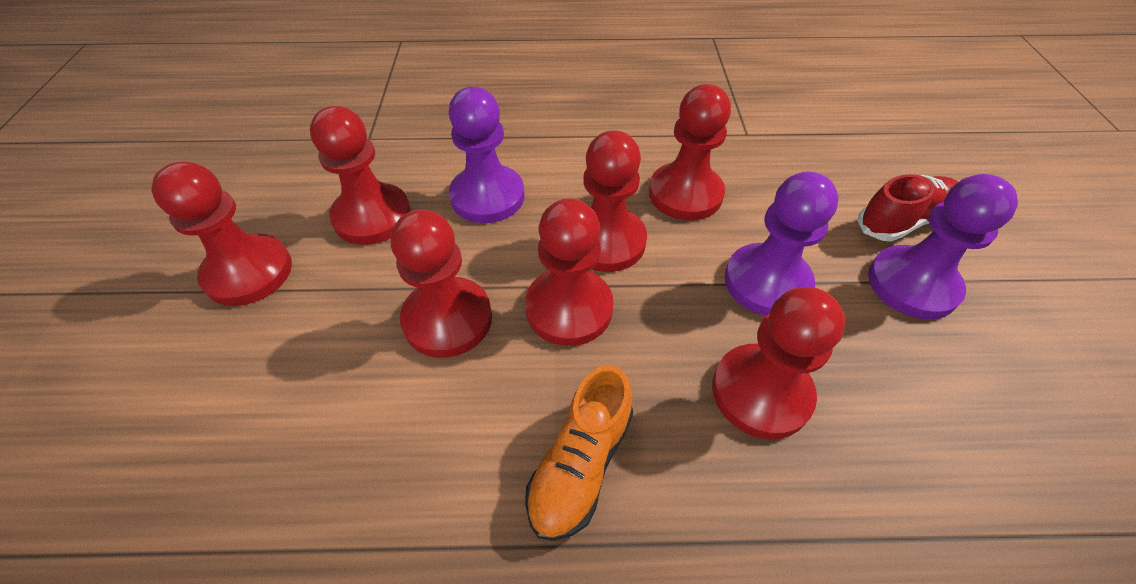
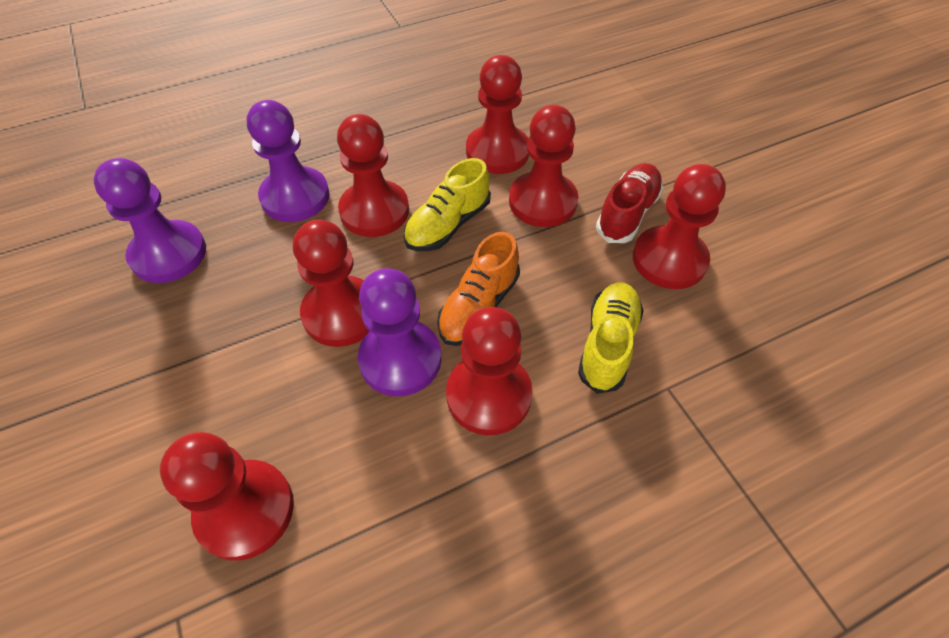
yellow shoe: 0 -> 2

